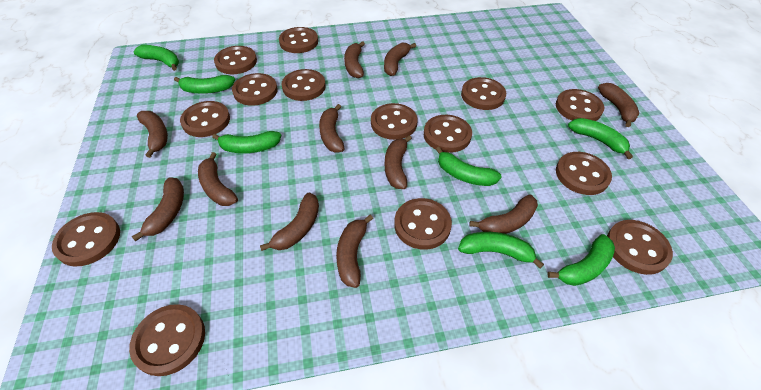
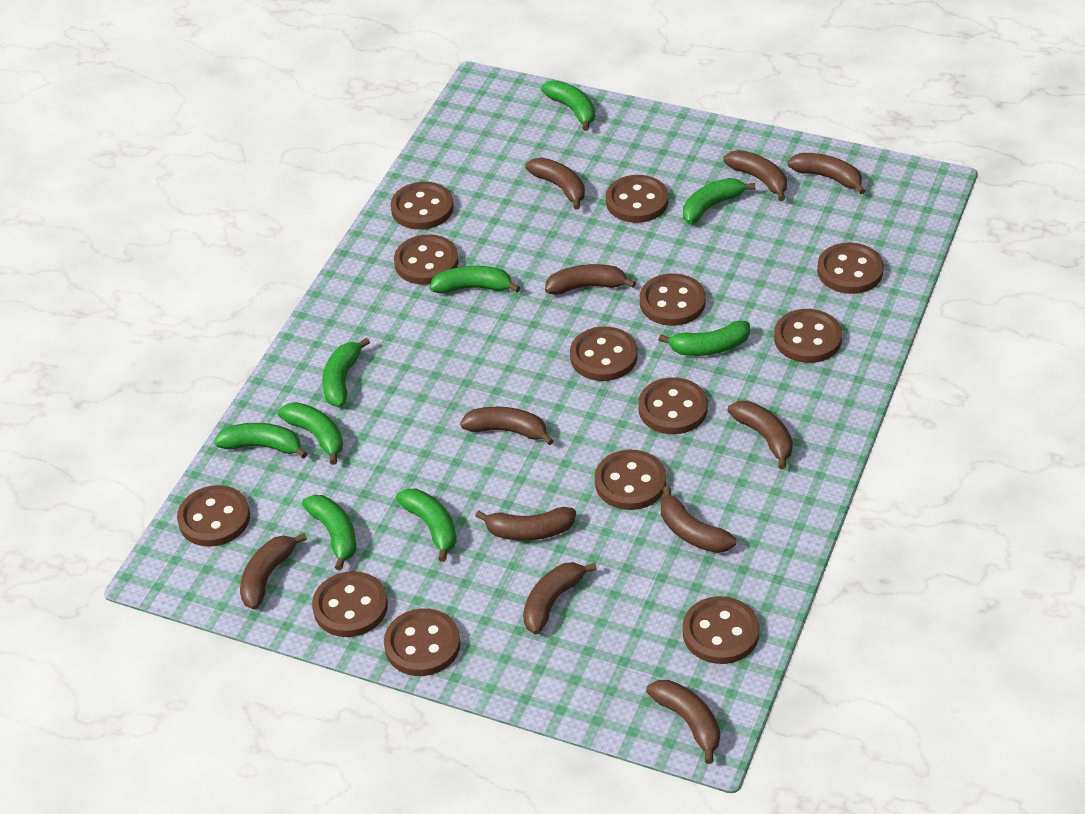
brown button: 14 -> 13
green banana: 7 -> 9

